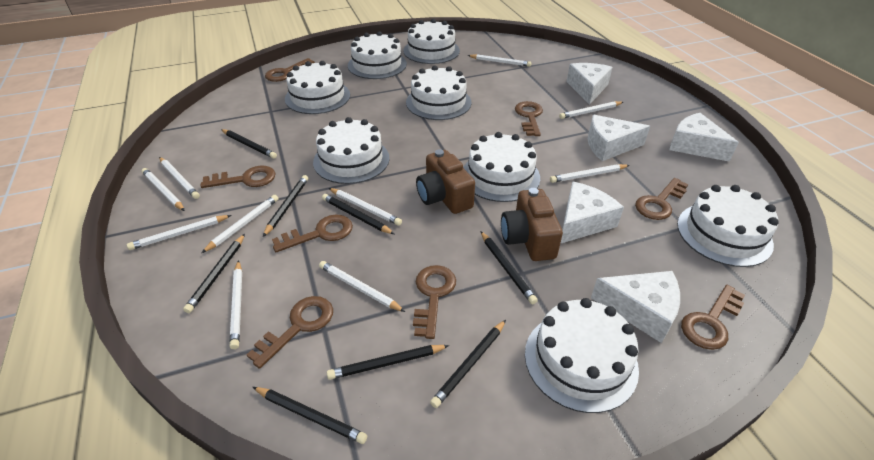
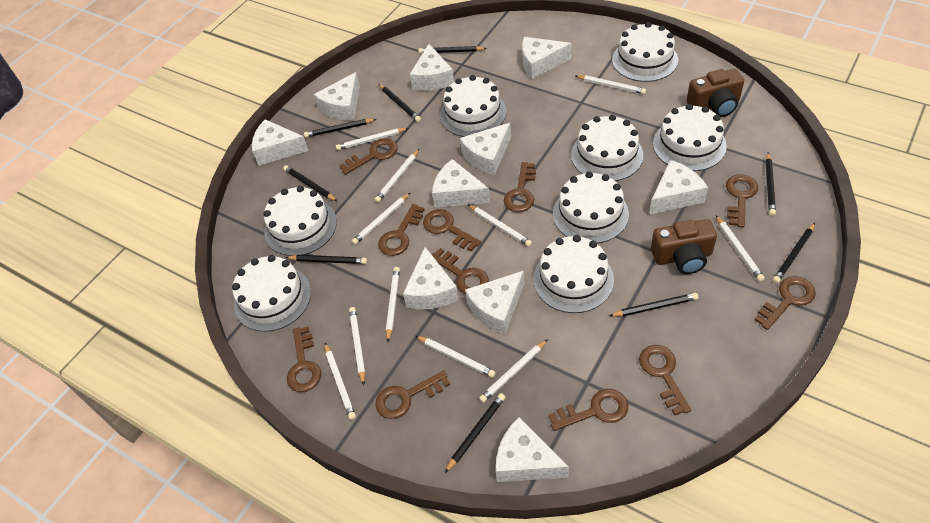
black pencil: 8 -> 9
brown key: 8 -> 11
white cheese: 5 -> 10
white pencil: 10 -> 11

